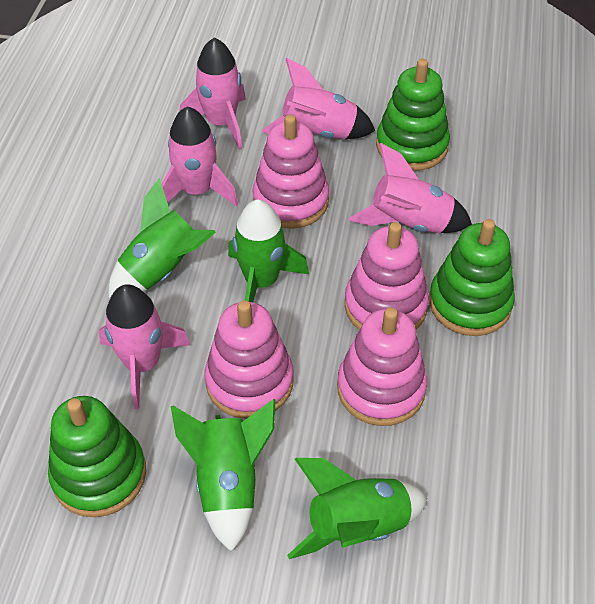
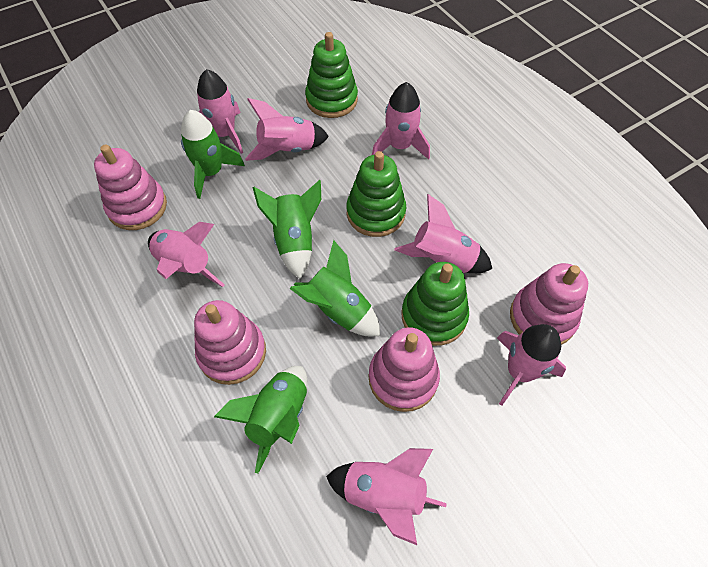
pink rocket: 5 -> 7

